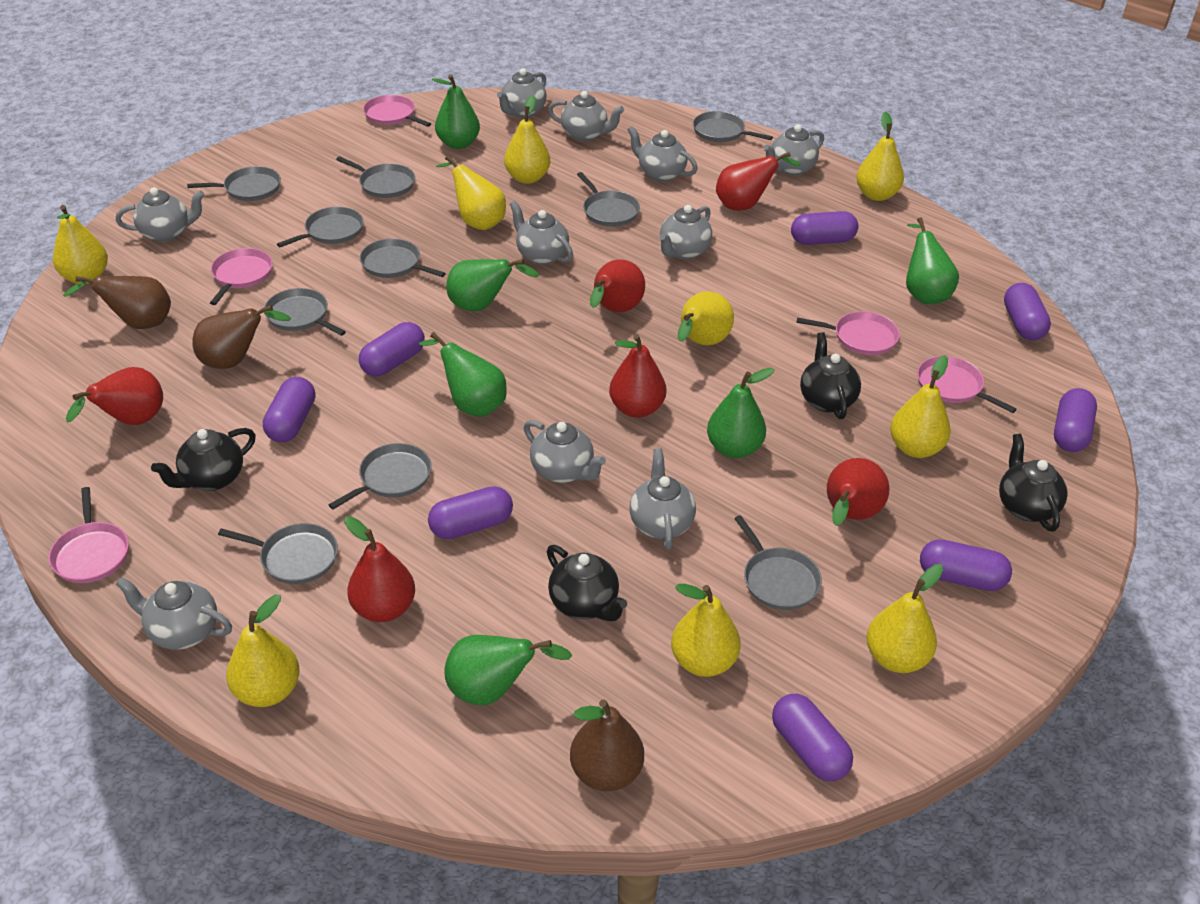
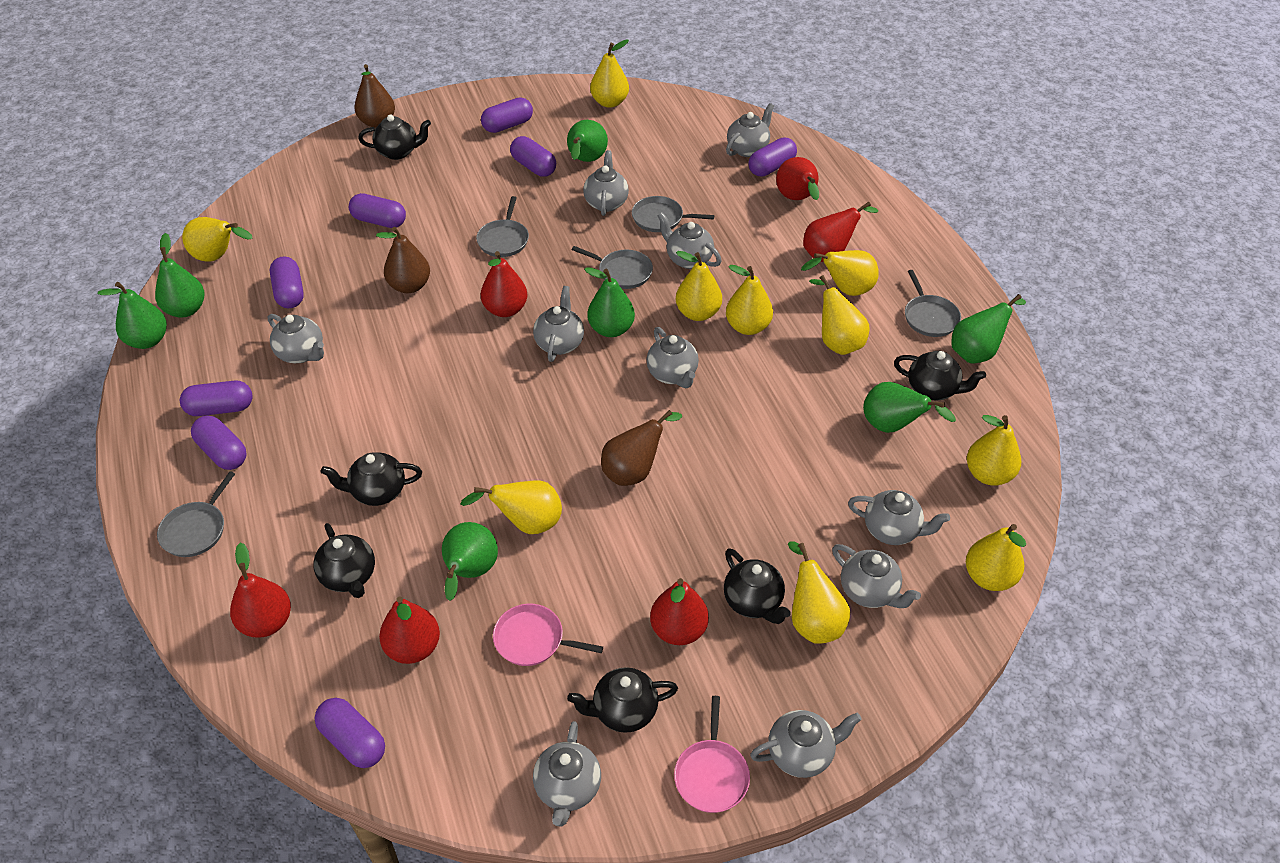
black teapot: 4 -> 6
green pear: 6 -> 7
grey pan: 10 -> 5
pink pan: 5 -> 2
yellow pear: 9 -> 10

